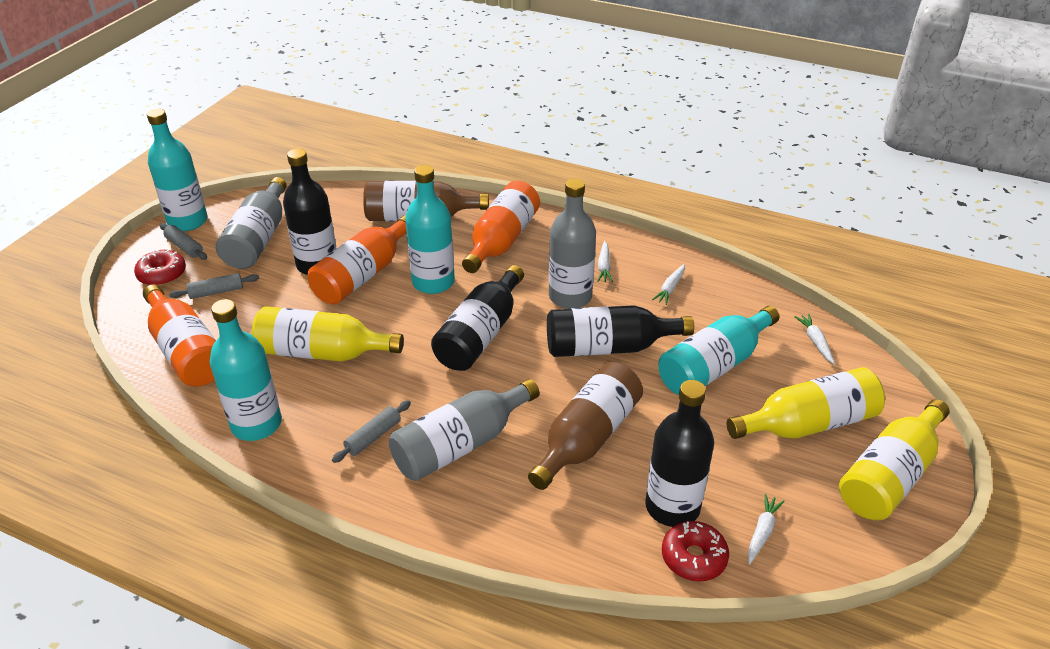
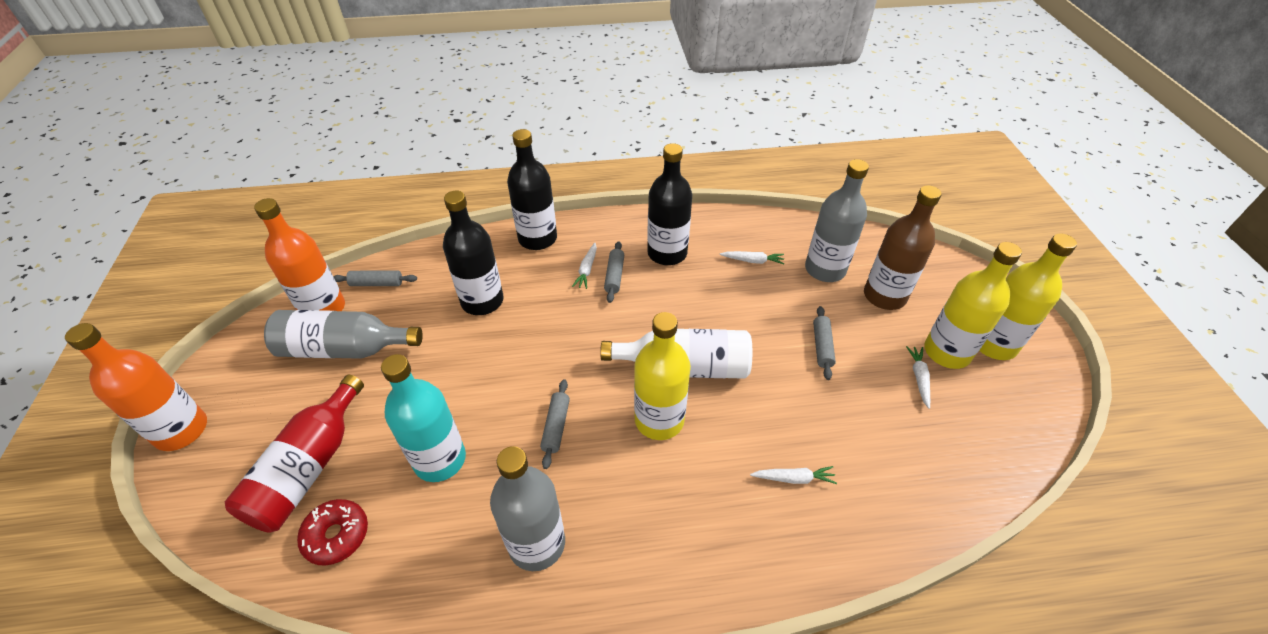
black bottle: 4 -> 3
brown bottle: 2 -> 1
grey rolling pin: 3 -> 4
orange bottle: 3 -> 2
red bottle: 0 -> 1
red donut: 2 -> 1
turquoise bottle: 4 -> 1
white bottle: 0 -> 1

